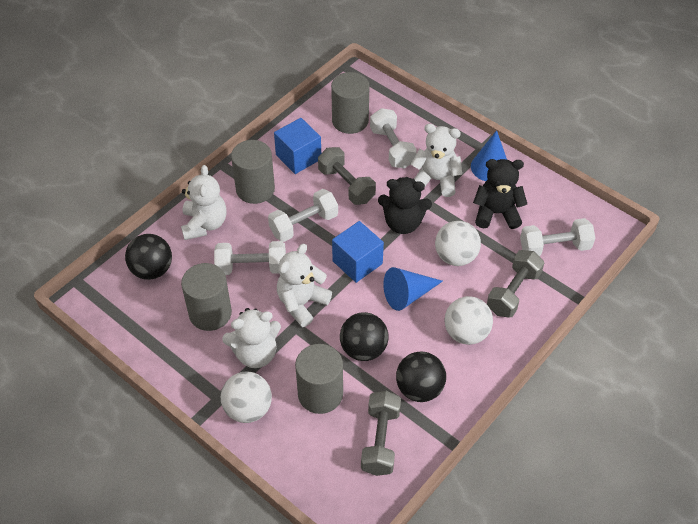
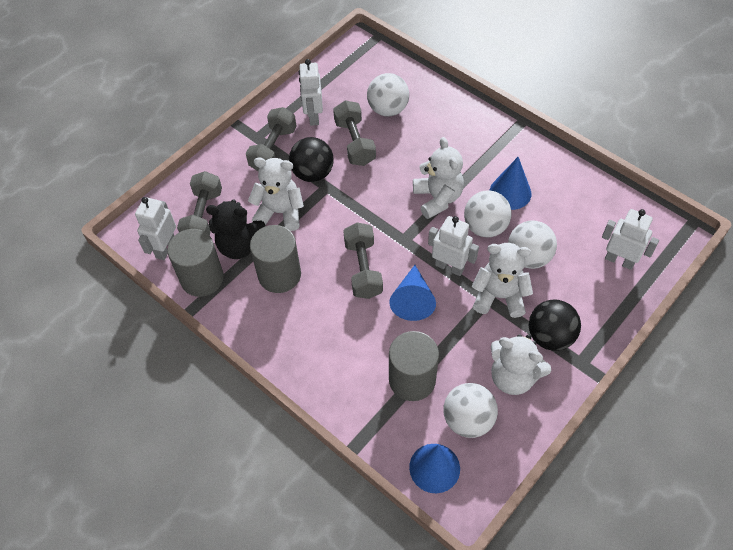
black ball: 3 -> 2
black teddy bear: 2 -> 1
blue cone: 2 -> 3
blue cube: 2 -> 0
grey cylinder: 4 -> 3
grey dumbbell: 3 -> 4
white ball: 3 -> 4
white dumbbell: 4 -> 0
white robot: 0 -> 4

